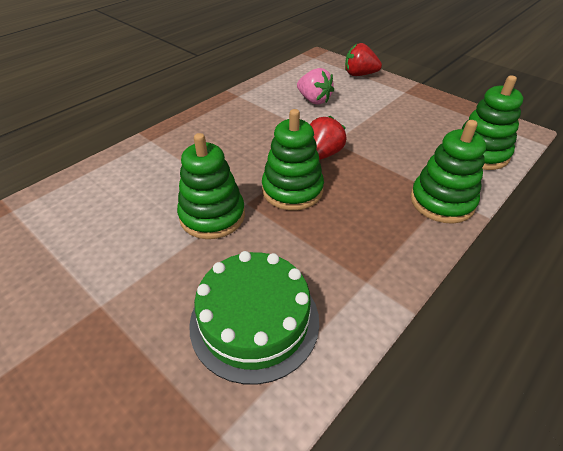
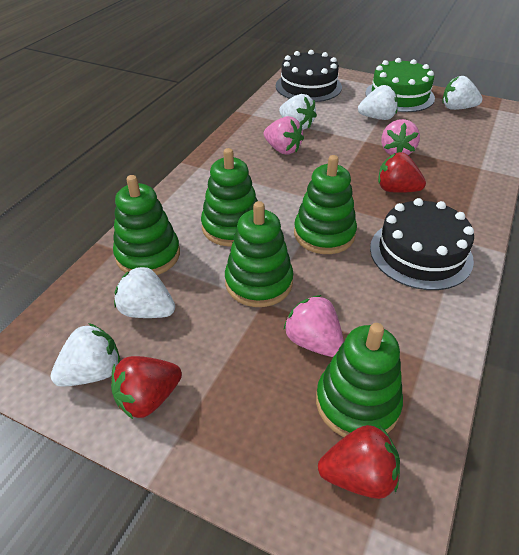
black cake: 0 -> 2
green stacking toy: 4 -> 5
pink strawberry: 1 -> 3
red strawberry: 2 -> 3
white strawberry: 0 -> 5

